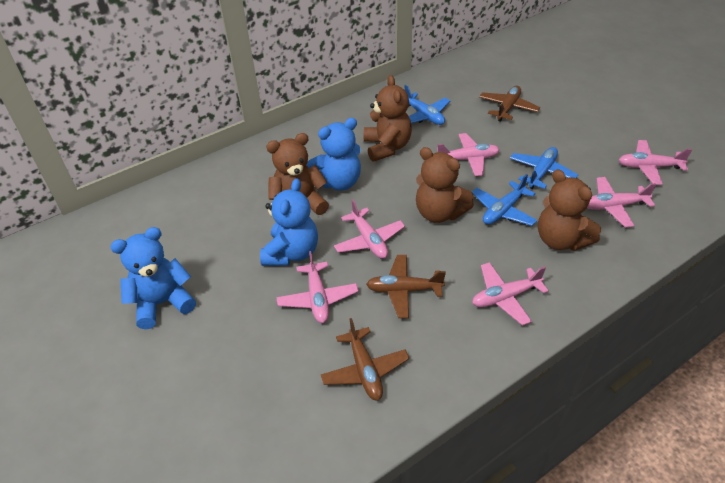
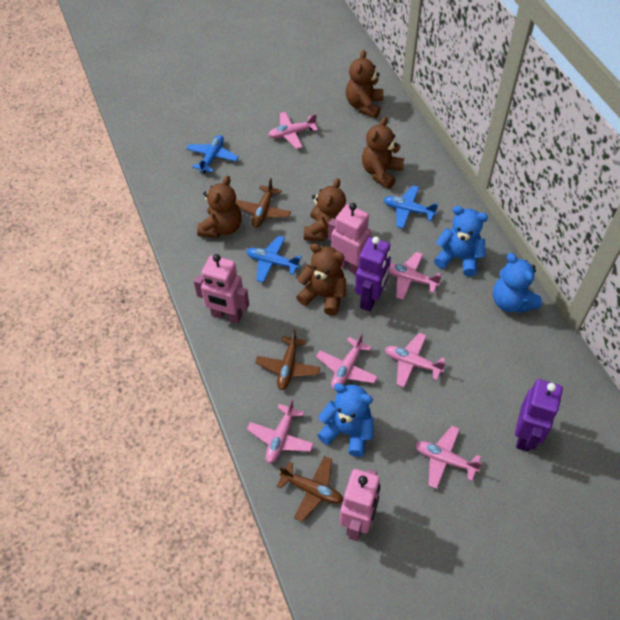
brown teddy bear: 4 -> 5
pink robot: 0 -> 3
purple robot: 0 -> 2

